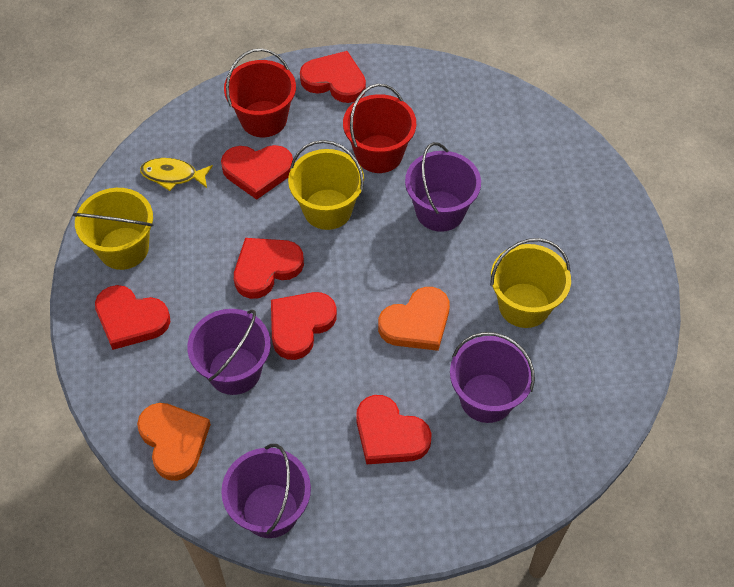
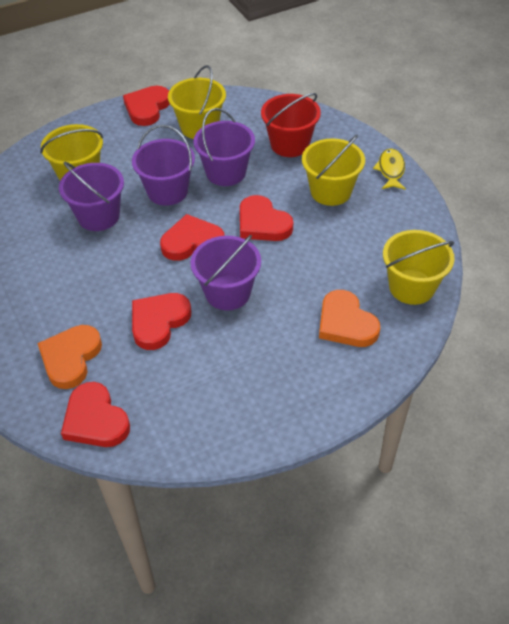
red bucket: 2 -> 1
red heart: 6 -> 5
yellow bucket: 3 -> 4

